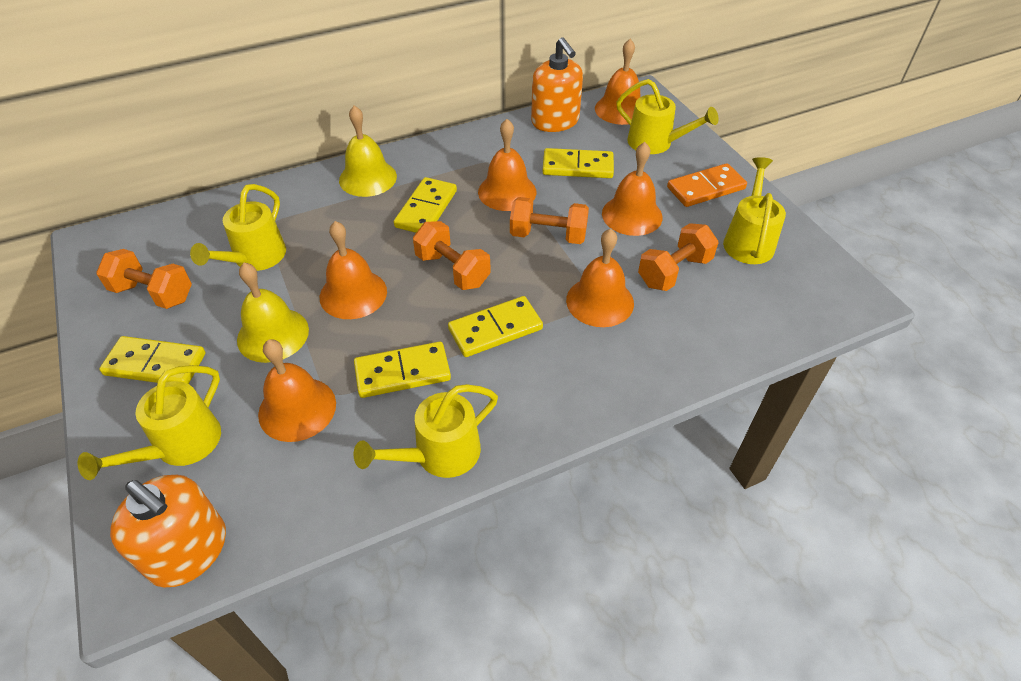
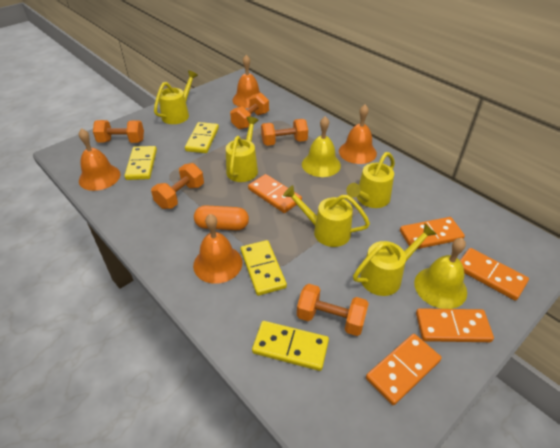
orange bell: 6 -> 4
orange capsule: 0 -> 1
orange domino: 1 -> 5
orange dumbbell: 4 -> 5
orange soap dispenser: 2 -> 0
yellow domino: 5 -> 4

